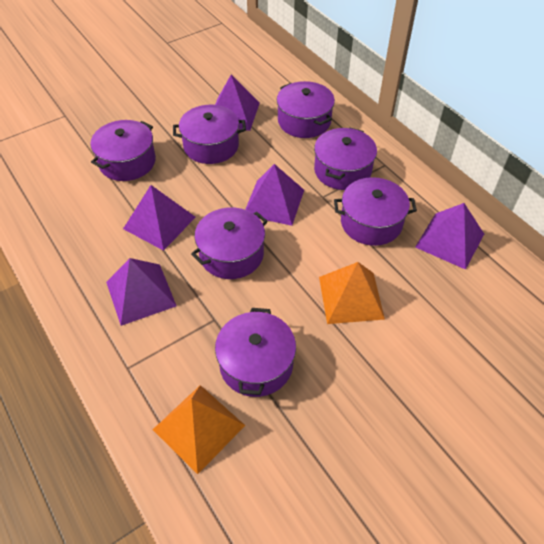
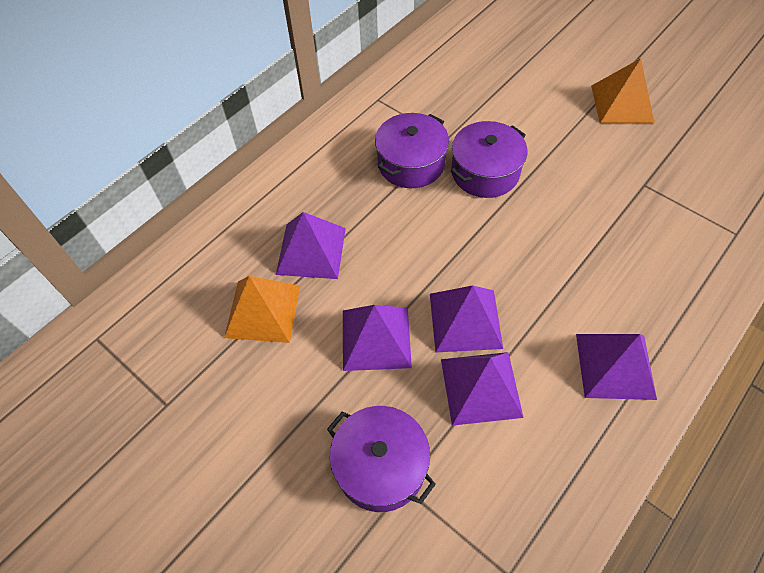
purple pot: 7 -> 3

